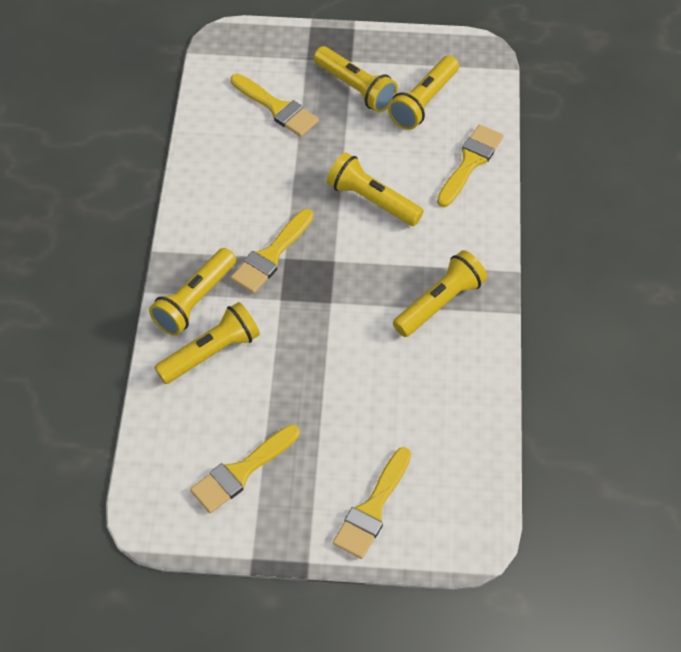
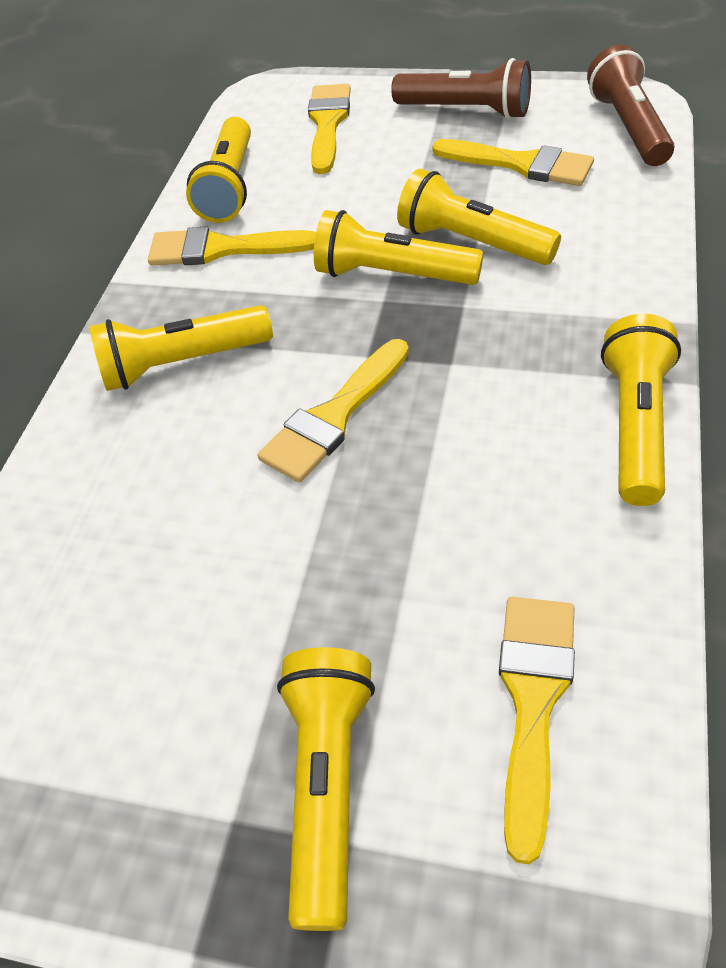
brown flashlight: 0 -> 2

